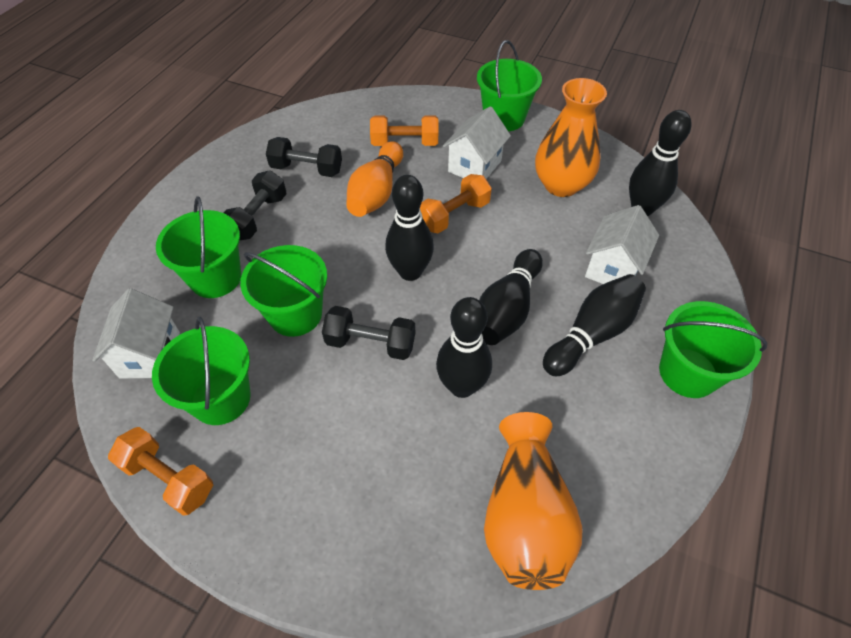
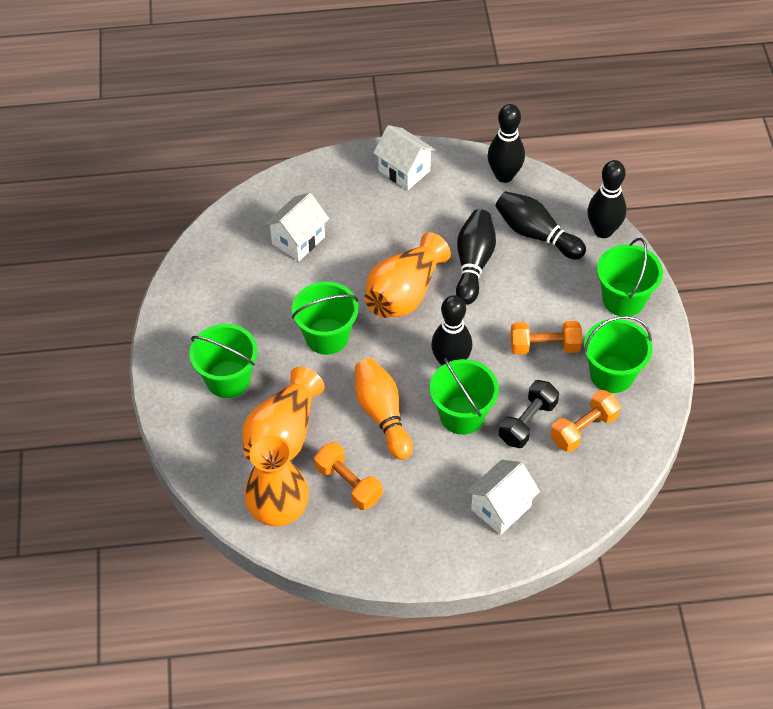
black dumbbell: 3 -> 1
orange vase: 2 -> 3

